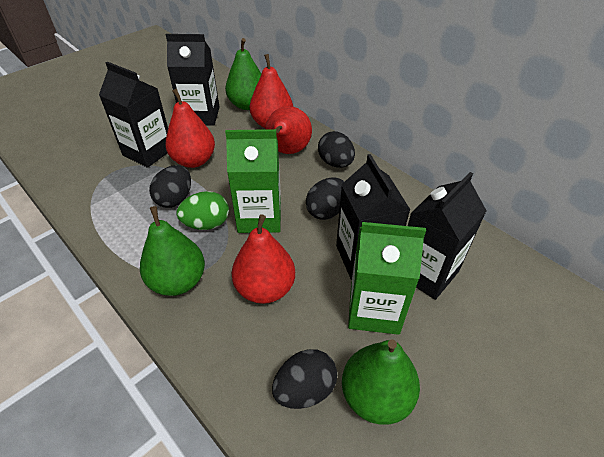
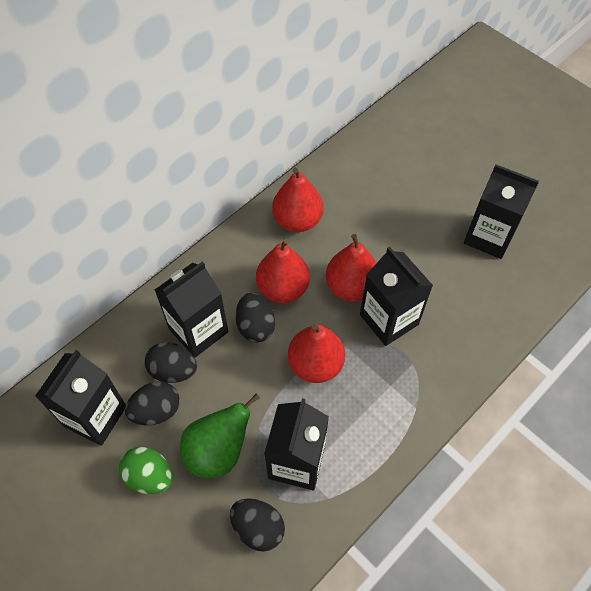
black carton: 4 -> 5
green carton: 2 -> 0
green pear: 3 -> 1

